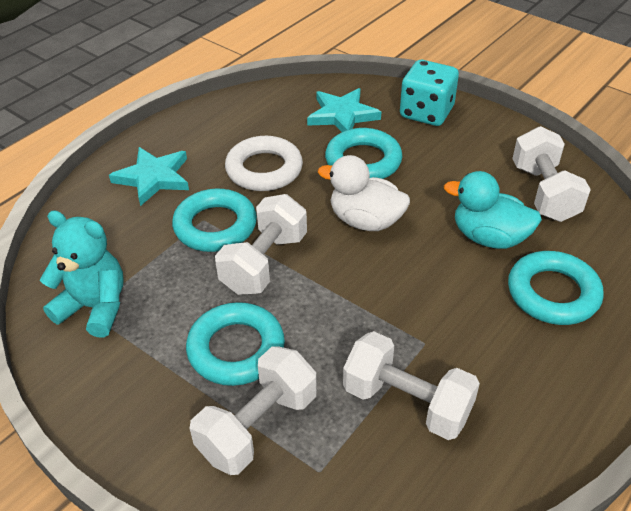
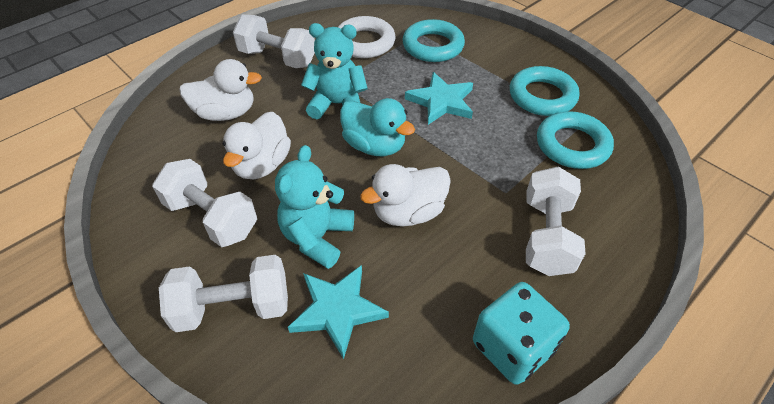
turquoise ring: 4 -> 3
turquoise teddy bear: 1 -> 2
white duck: 1 -> 3

